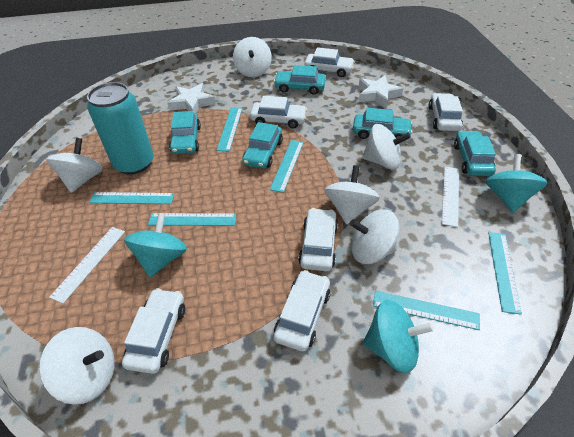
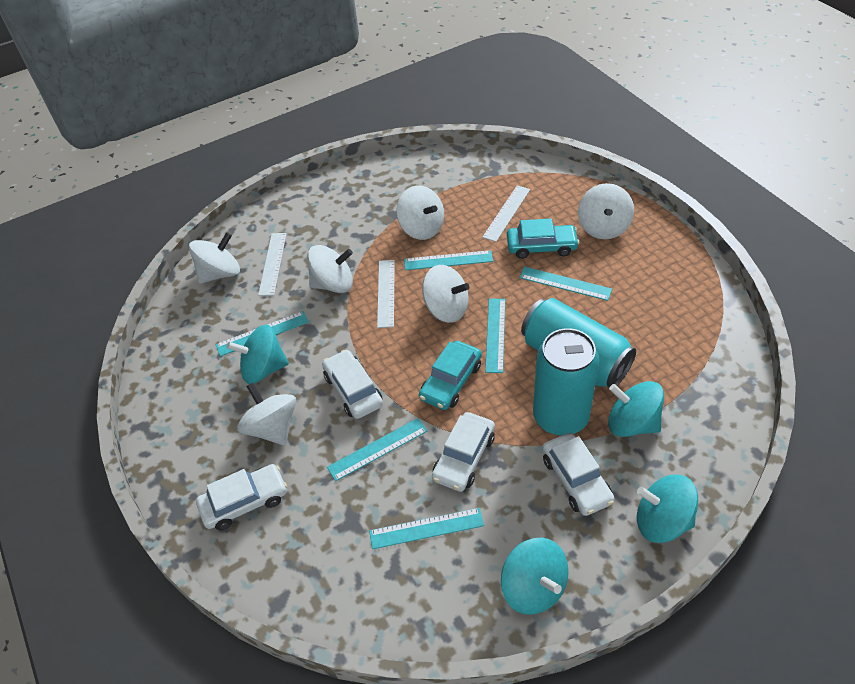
turquoise can: 1 -> 2
turquoise car: 5 -> 2
turquoise spinning top: 3 -> 4
white car: 6 -> 4
white ruler: 2 -> 3
white star: 2 -> 0

